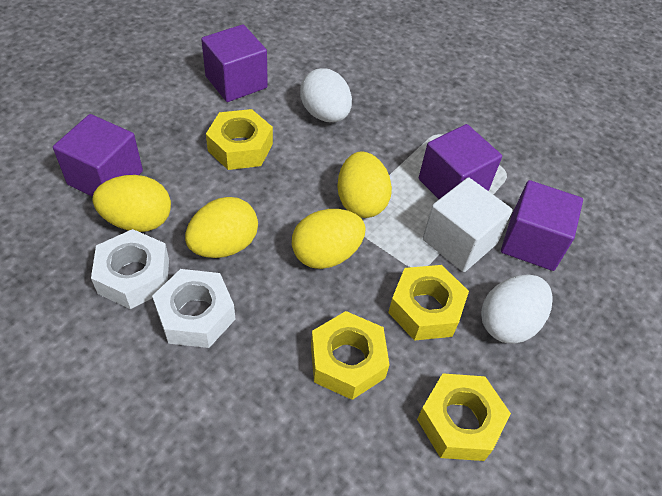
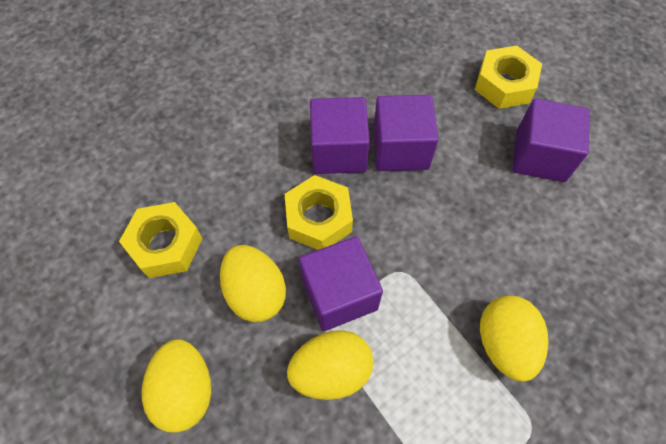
white cube: 1 -> 0
white egg: 2 -> 0
white nut: 2 -> 0
yellow nut: 4 -> 3

